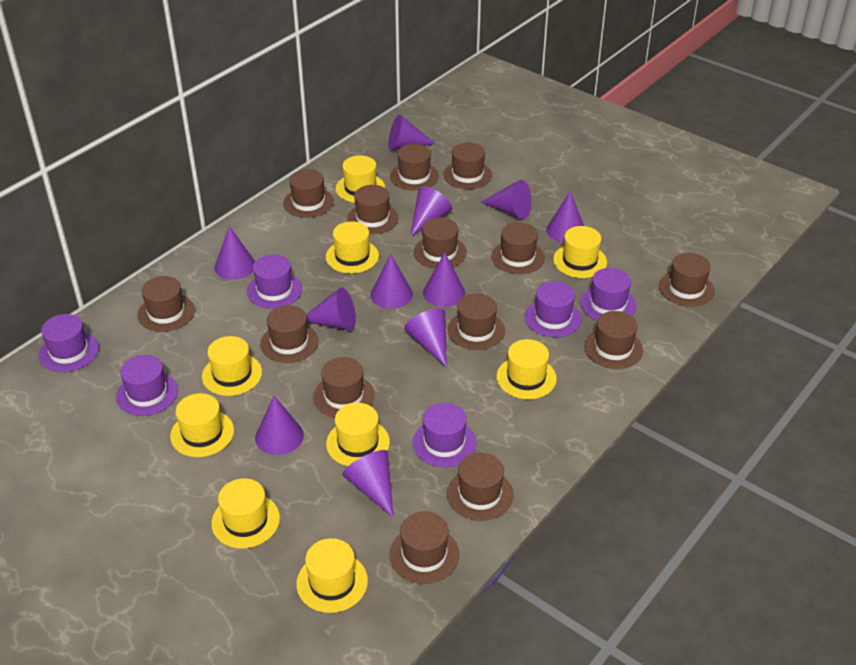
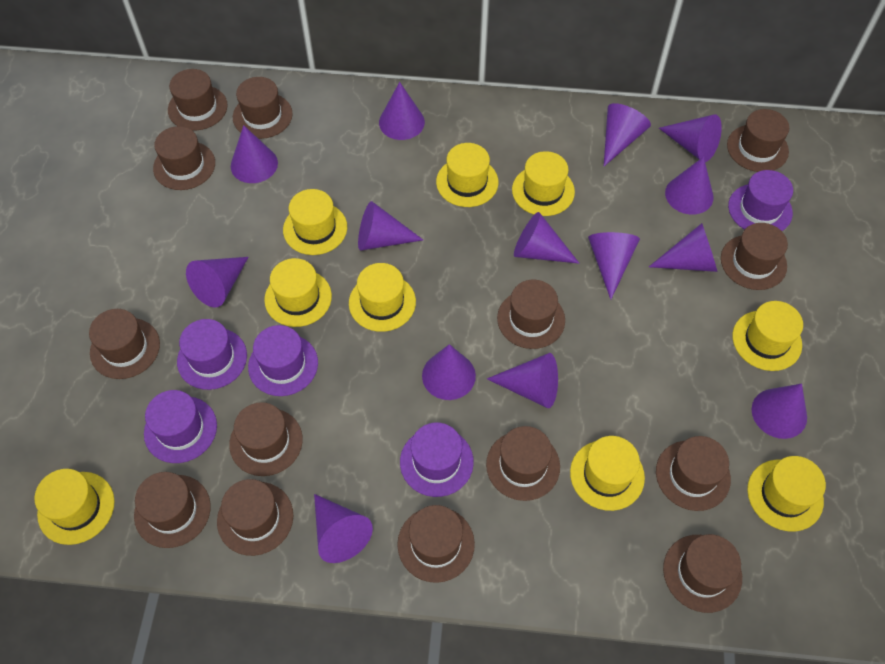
purple cone: 11 -> 14
purple hat: 6 -> 5

